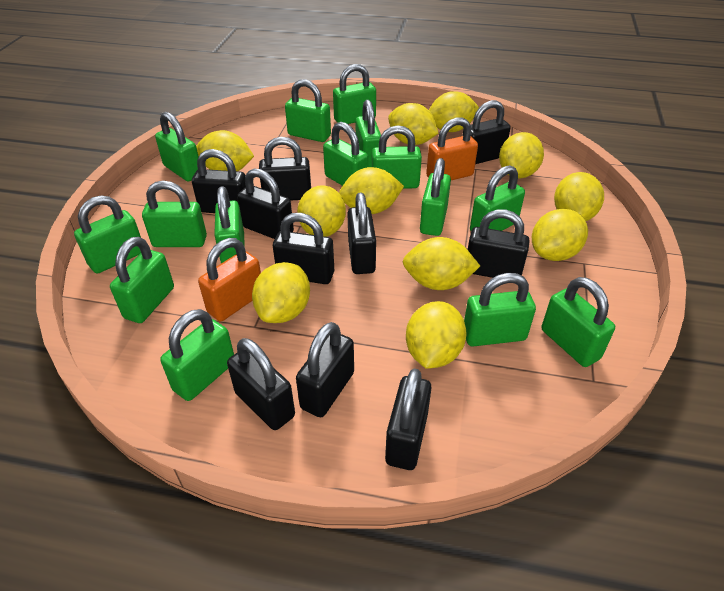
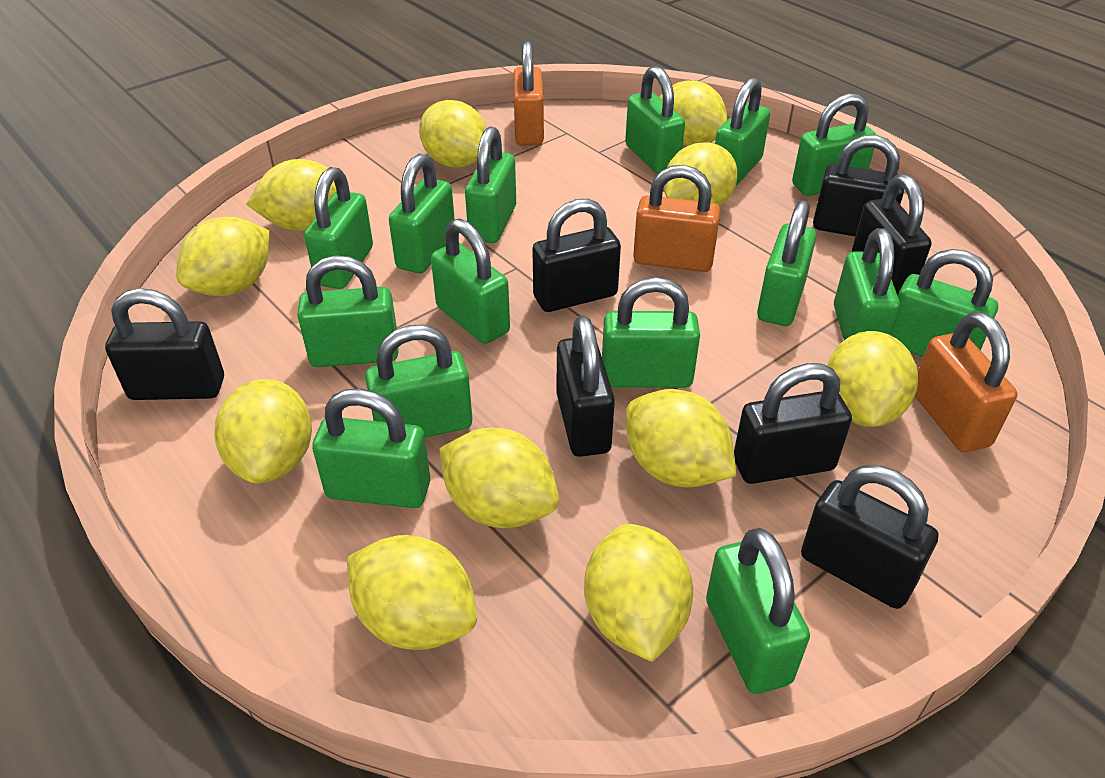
black padlock: 10 -> 7
orange padlock: 2 -> 3

